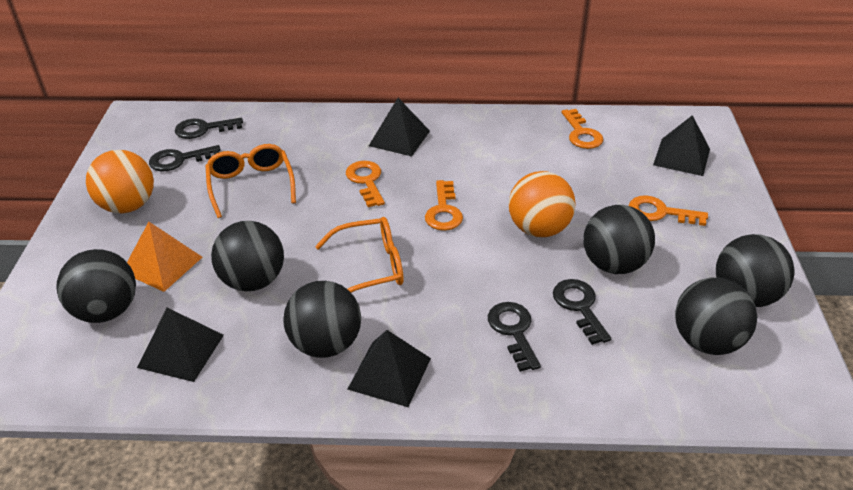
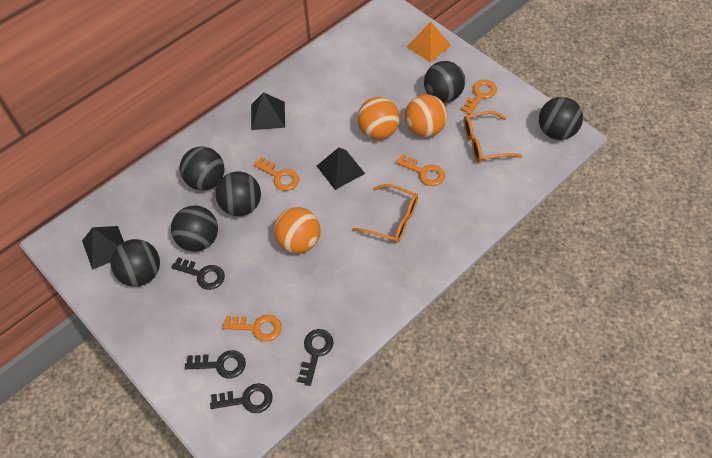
black pyramid: 4 -> 3
orange ball: 2 -> 3

